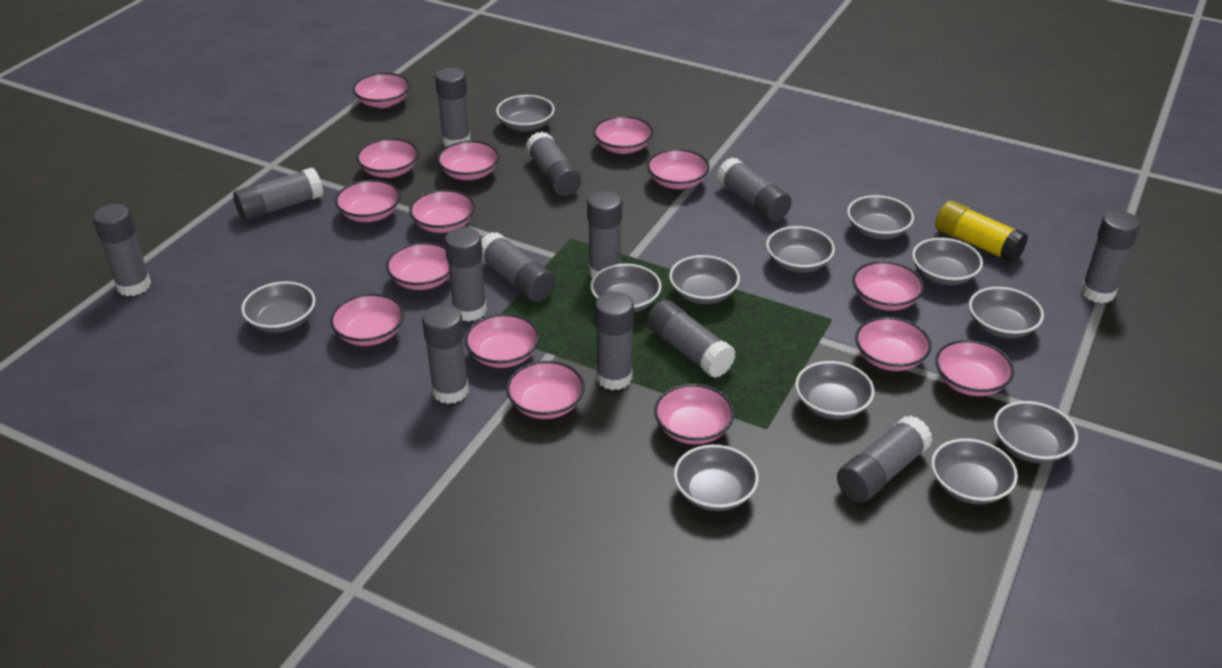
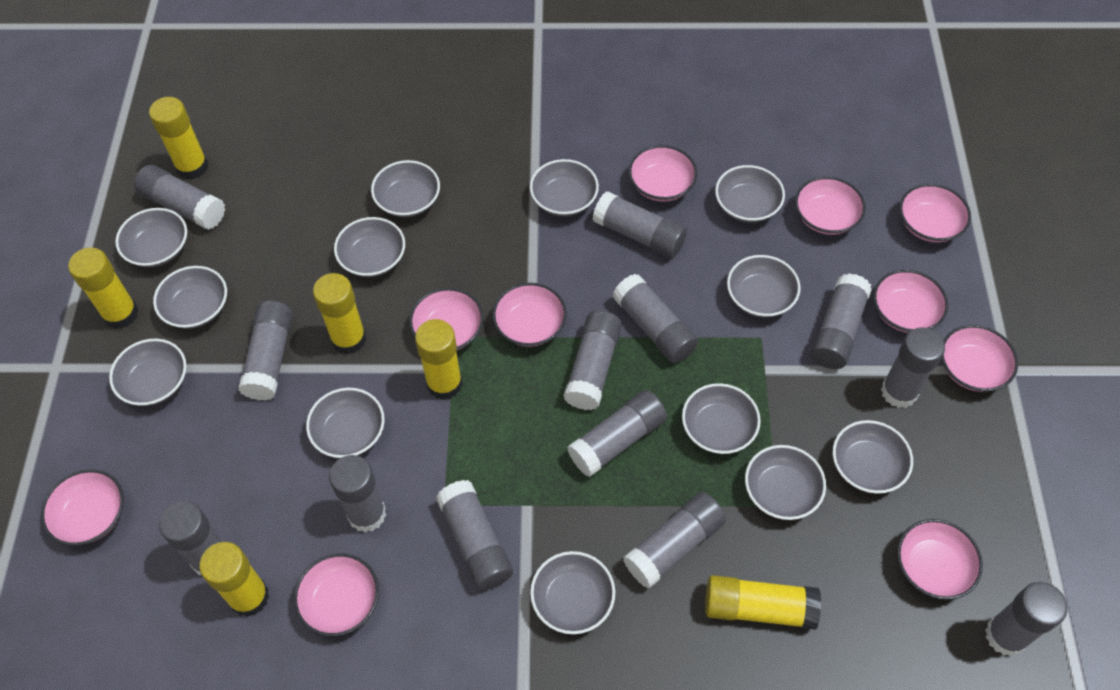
grey bowl: 12 -> 13
pink bowl: 15 -> 10
yellow glue stick: 1 -> 6

